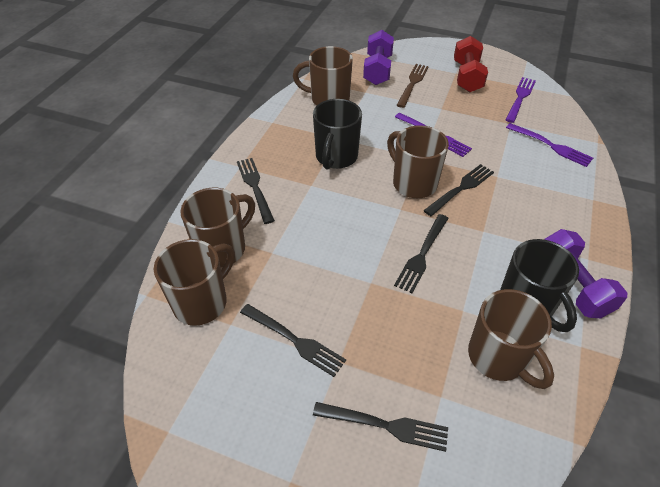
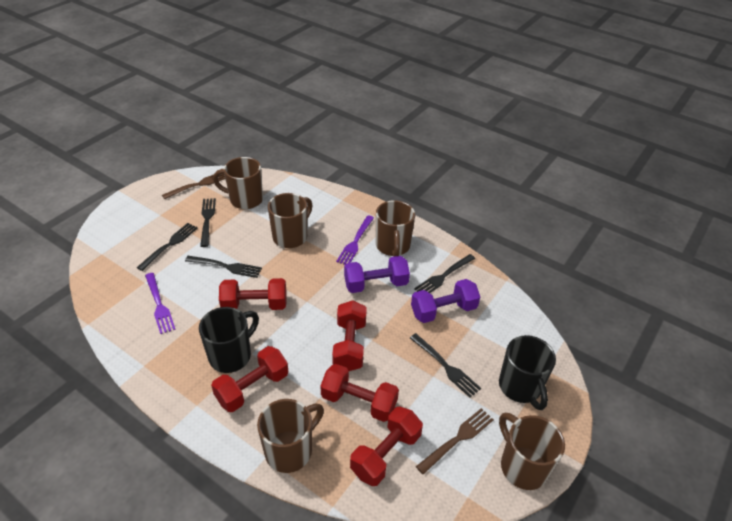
brown fork: 1 -> 2
purple fork: 3 -> 2
red dumbbell: 1 -> 5

